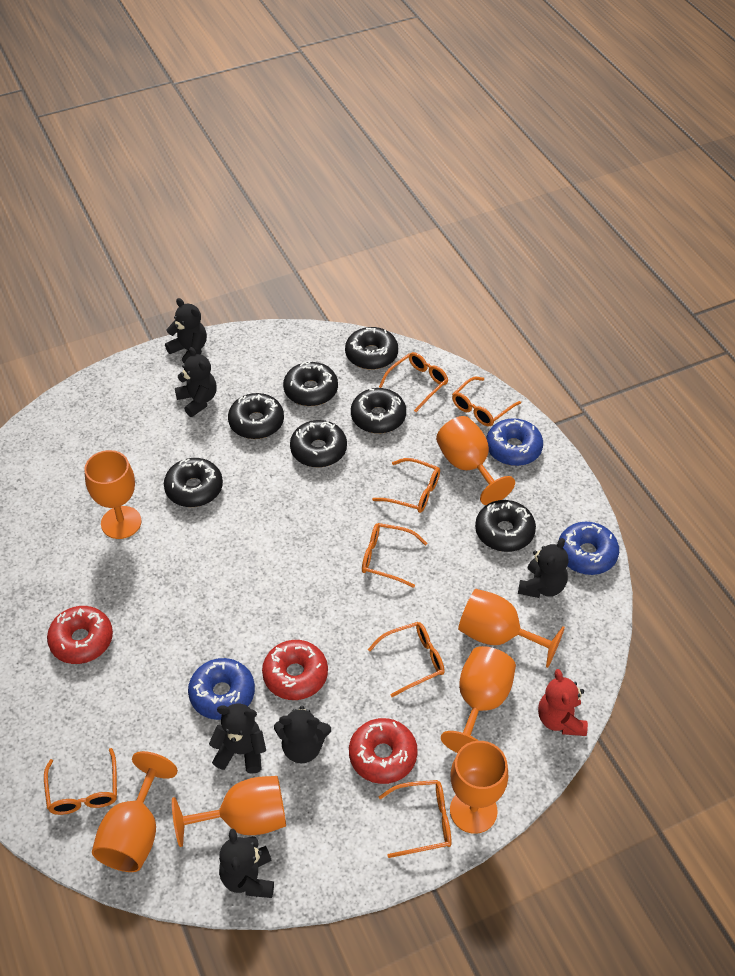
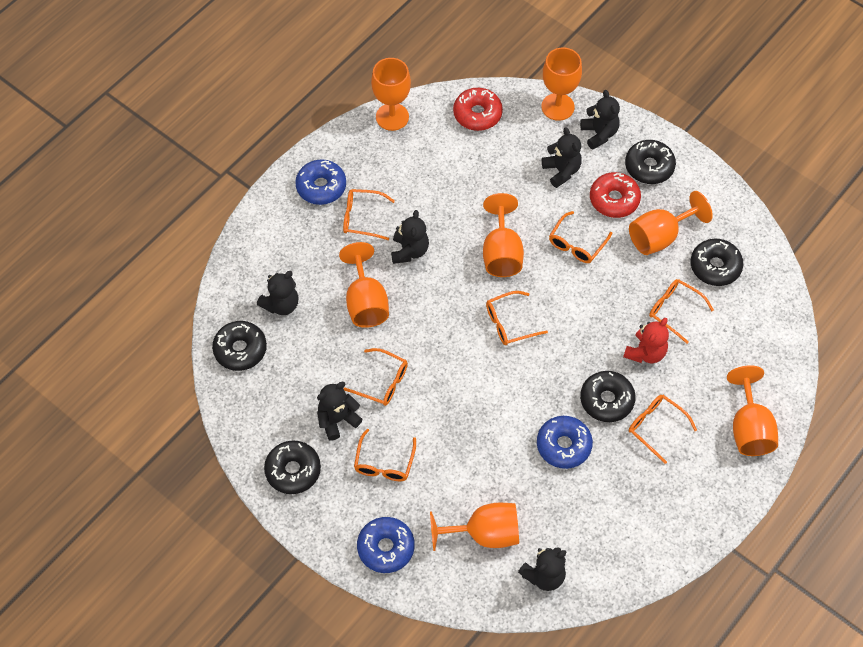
black donut: 7 -> 5
red donut: 3 -> 2

